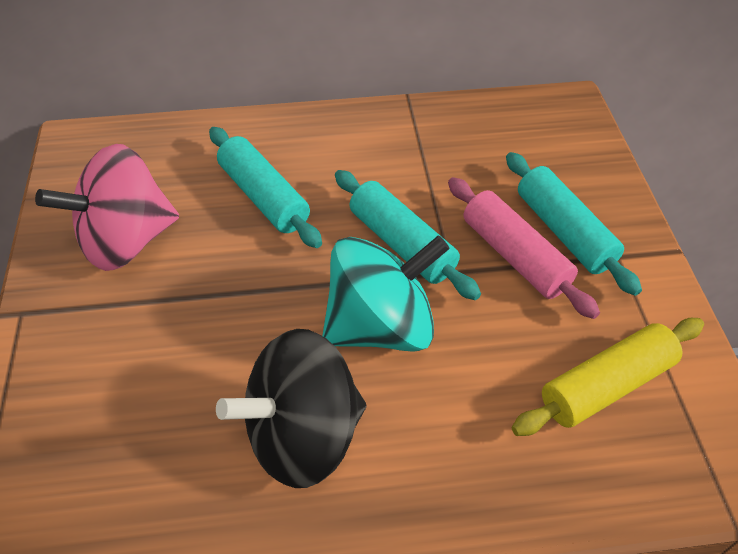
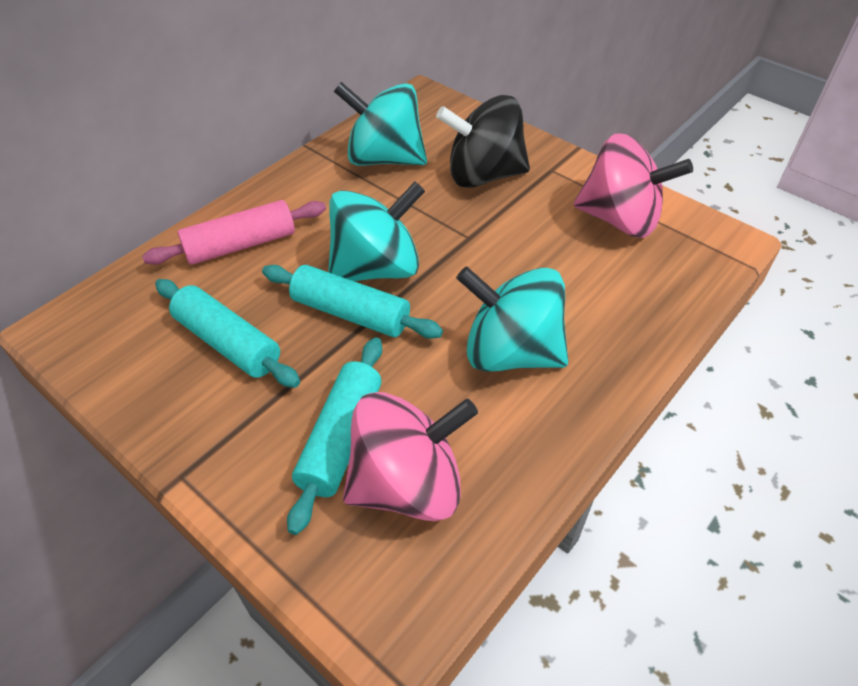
pink spinning top: 1 -> 2
turquoise spinning top: 1 -> 3
yellow rolling pin: 1 -> 0

